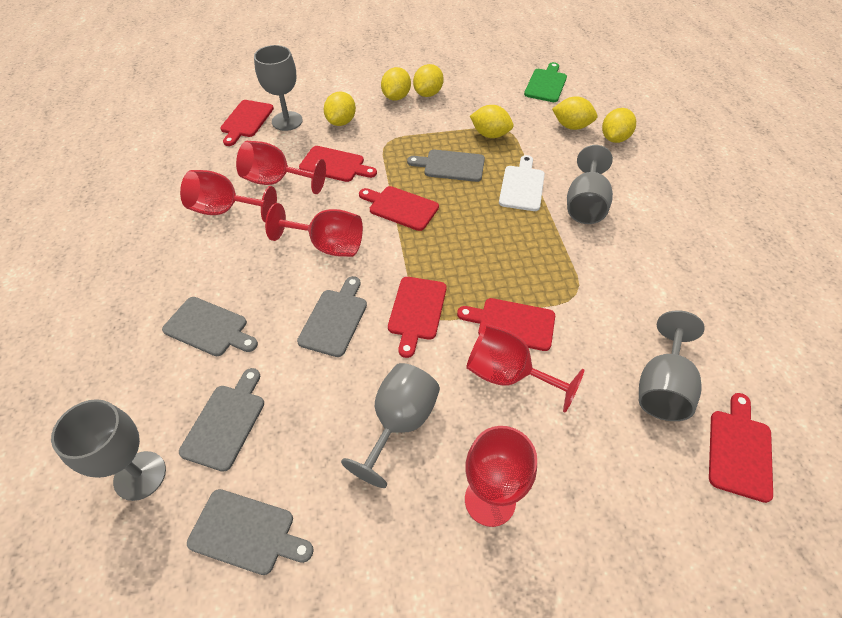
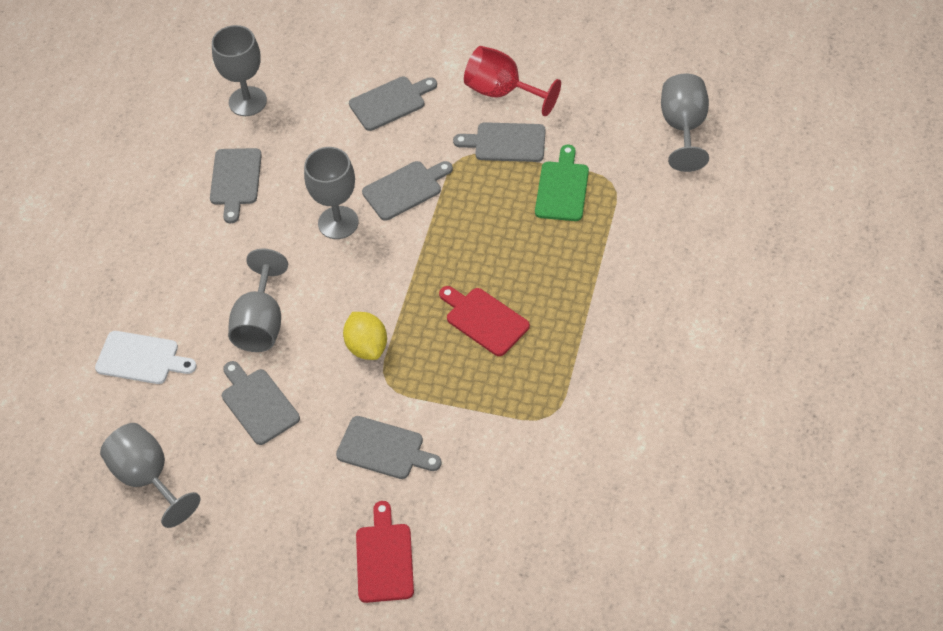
grey cutting board: 5 -> 6
red cutting board: 6 -> 2
red goblet: 5 -> 1
yellow lemon: 6 -> 1

